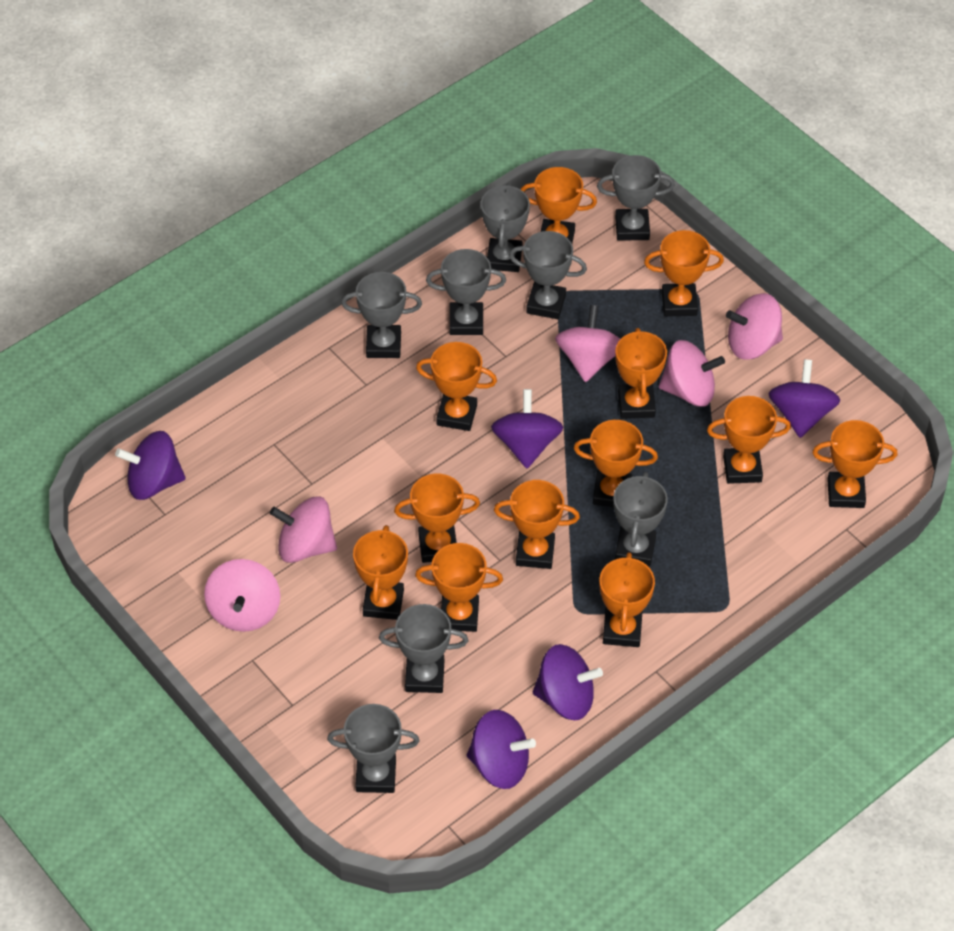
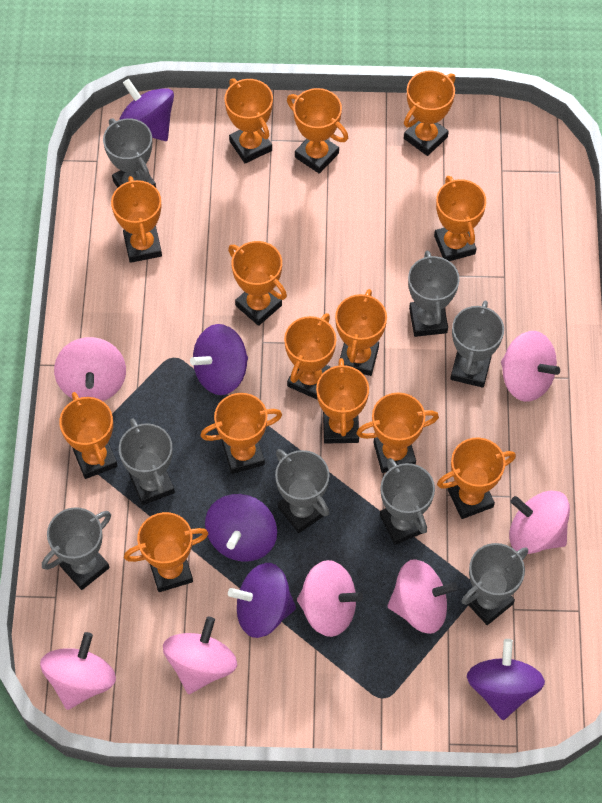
orange trophy: 12 -> 14
pink spinning top: 5 -> 7

